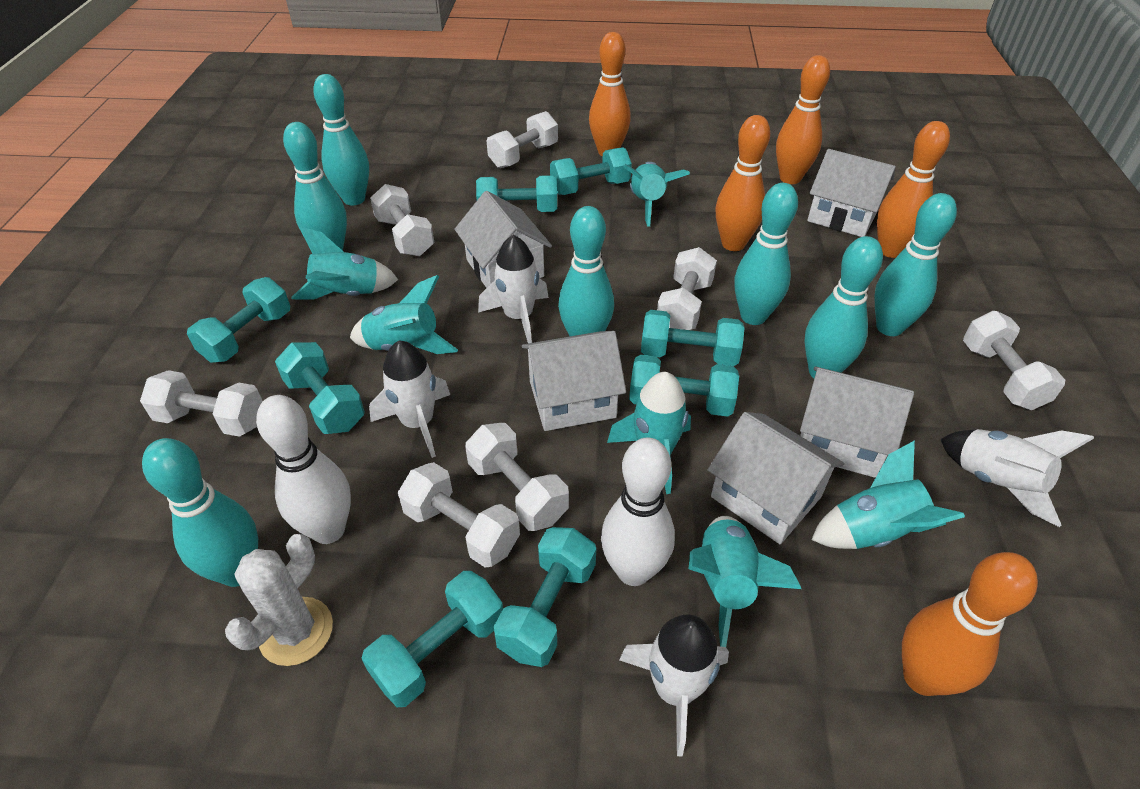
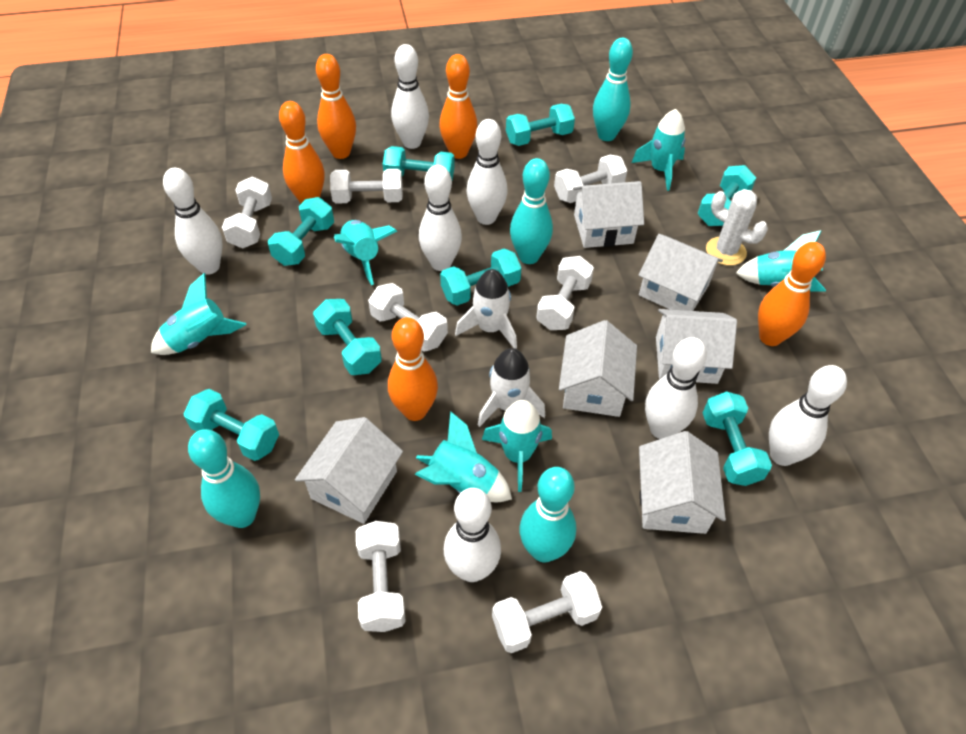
turquoise bowling pin: 7 -> 4
white bowling pin: 2 -> 7
white house: 5 -> 6
white rocket: 4 -> 2

